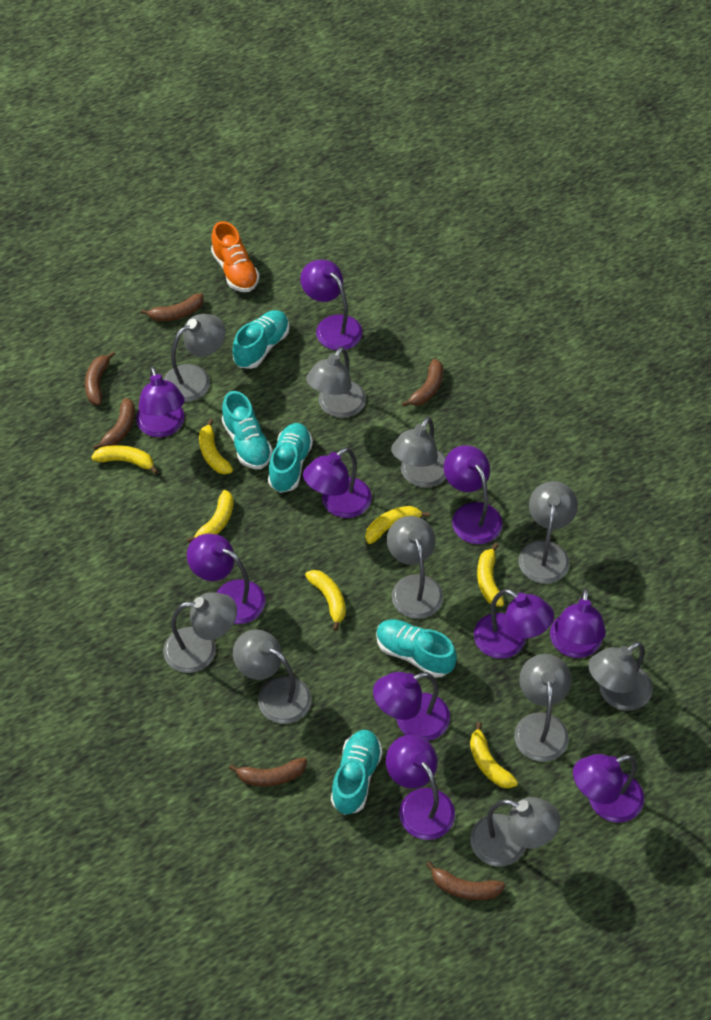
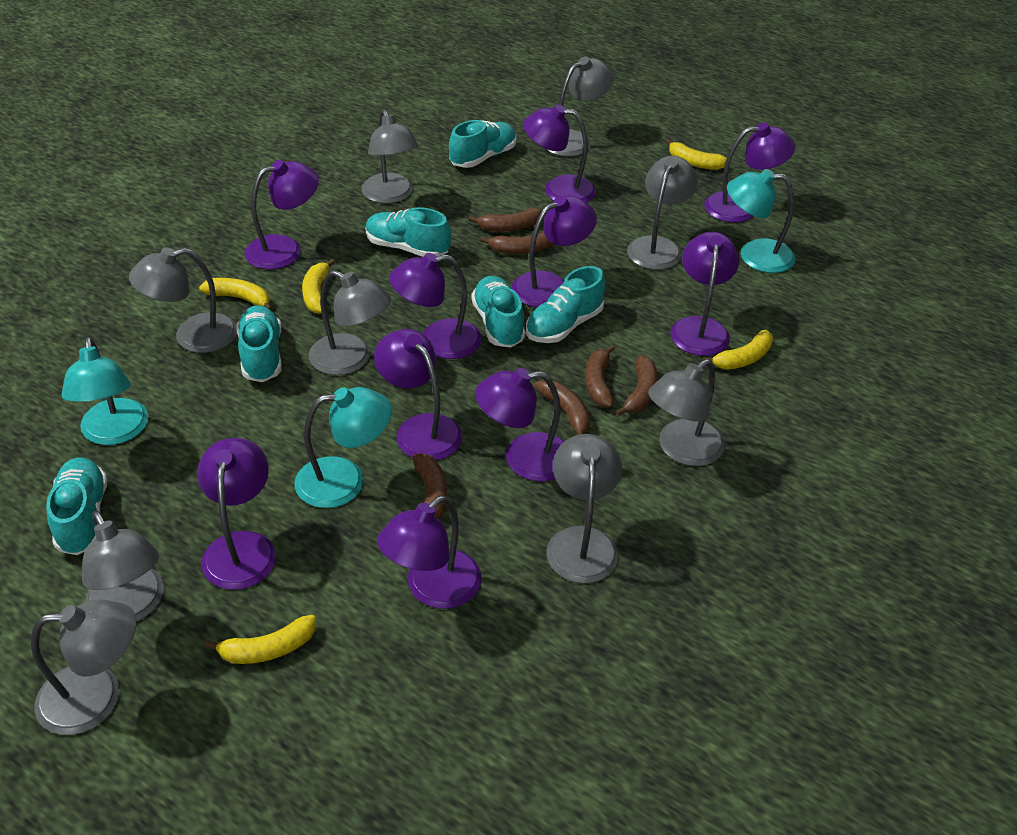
grey lamp: 10 -> 9
orange shoe: 1 -> 0
turquoise lamp: 0 -> 3
turquoise shoe: 5 -> 6
yellow banana: 7 -> 5

